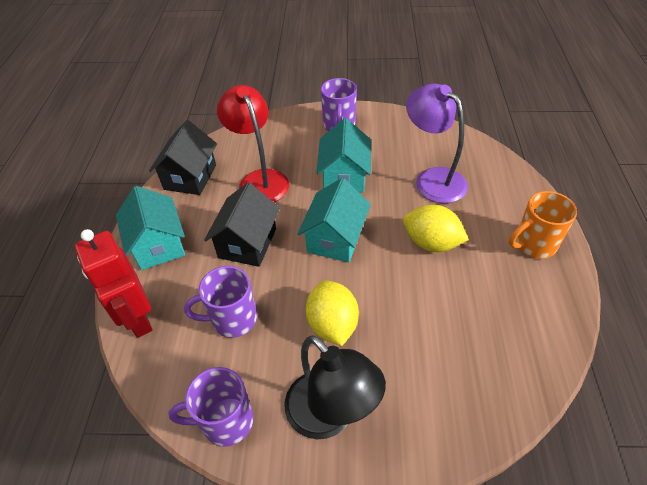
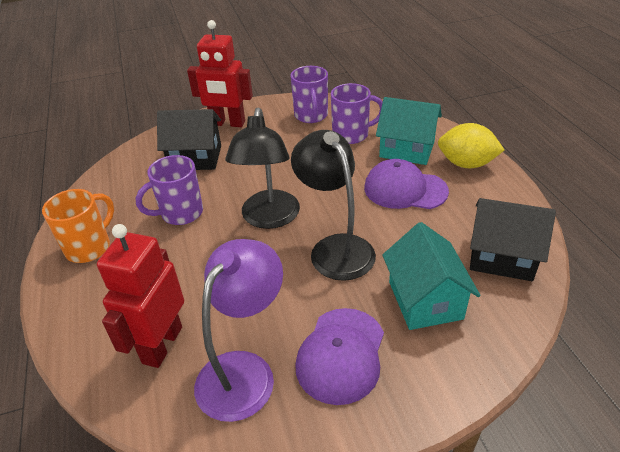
black lamp: 1 -> 2
purple cap: 0 -> 2
red lamp: 1 -> 0
red robot: 1 -> 2
turquoise house: 3 -> 2
yellow lemon: 2 -> 1

